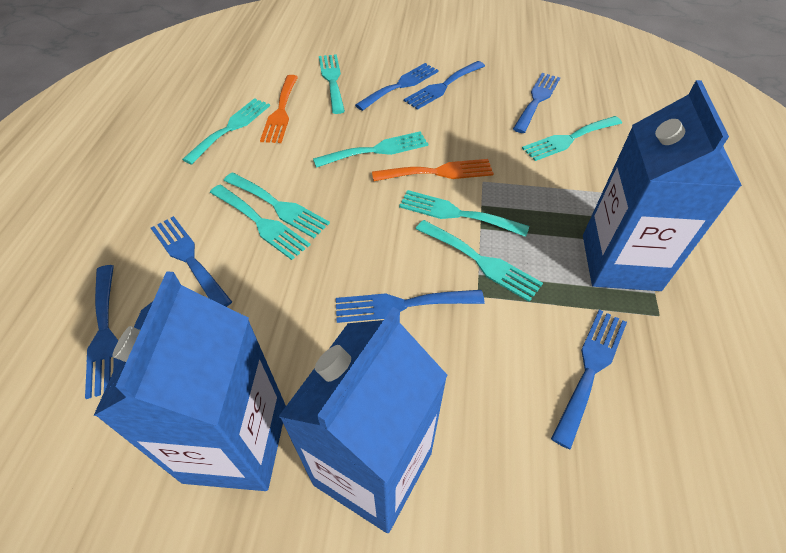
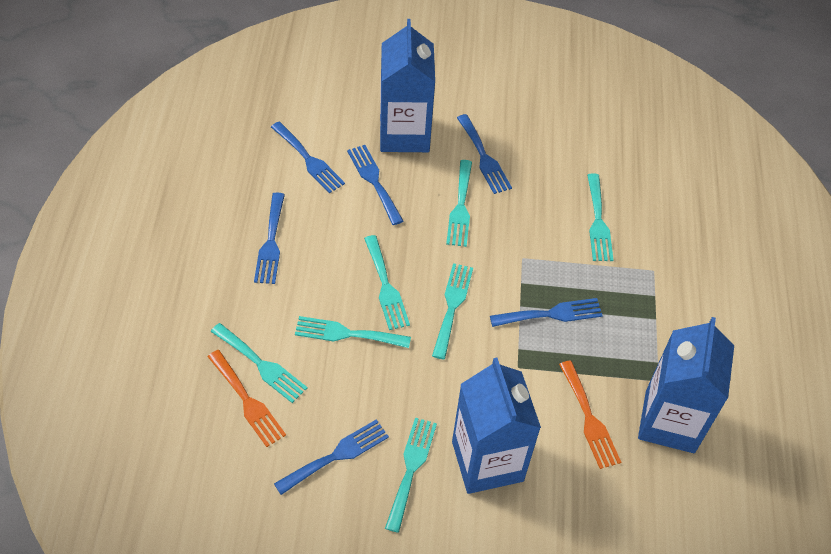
blue fork: 7 -> 6
turquoise fork: 8 -> 7

